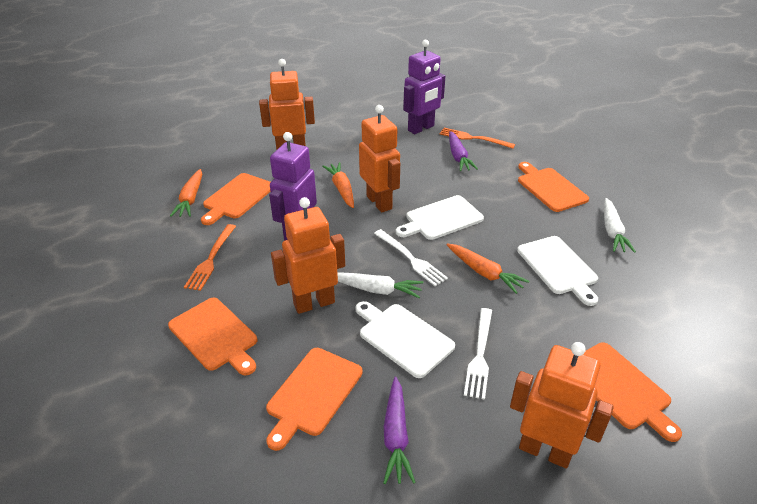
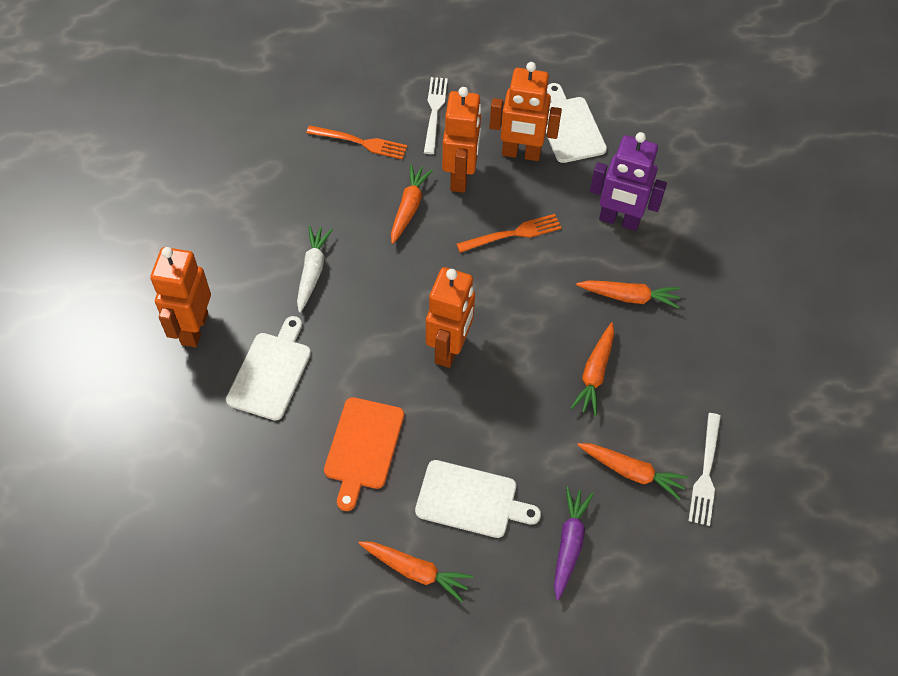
orange carrot: 3 -> 5
orange cutting board: 5 -> 1
purple carrot: 2 -> 1
purple robot: 2 -> 1
white carrot: 2 -> 1

